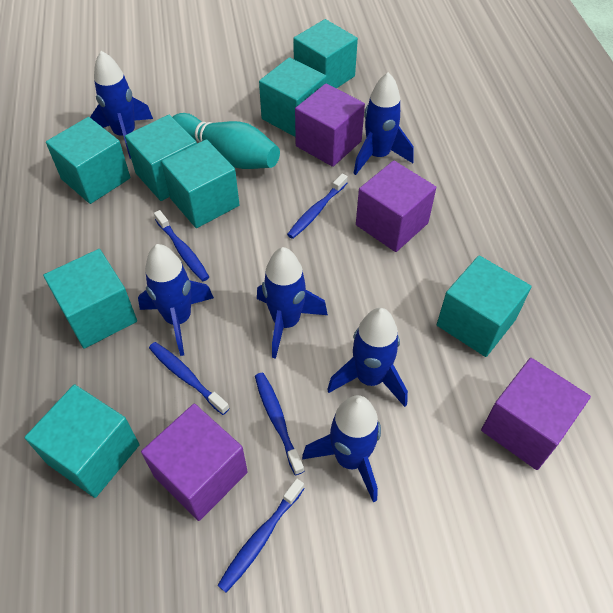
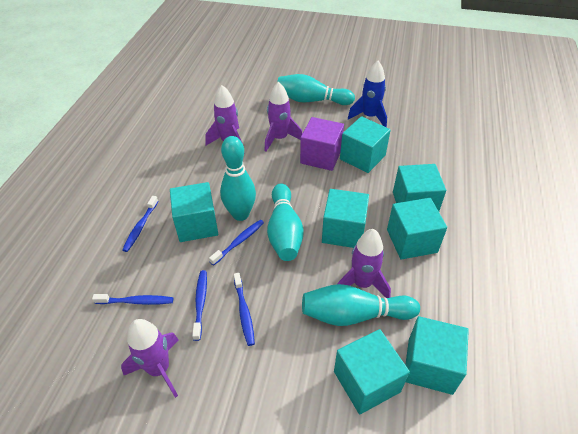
blue rocket: 6 -> 1
purple cube: 4 -> 1
purple rocket: 0 -> 4
turquoise bowling pin: 1 -> 4
turquoise cube: 8 -> 7

